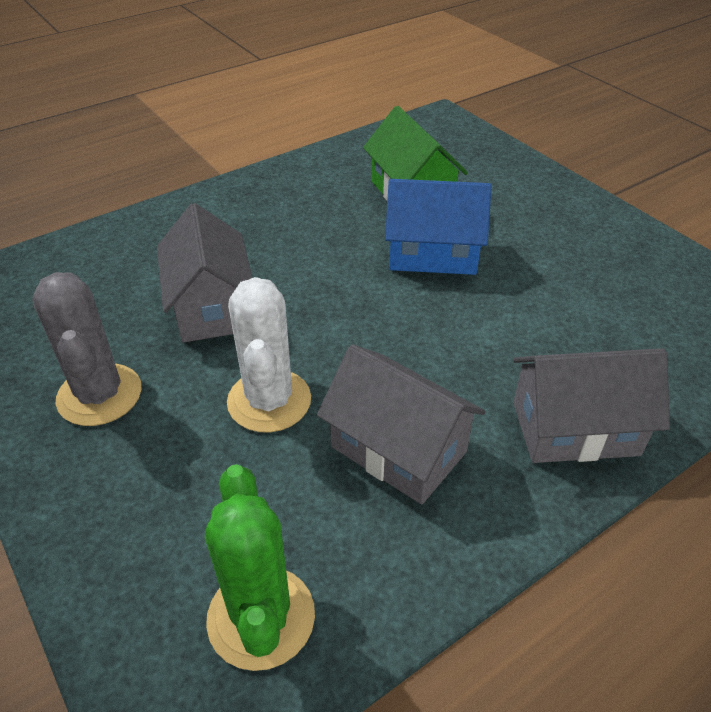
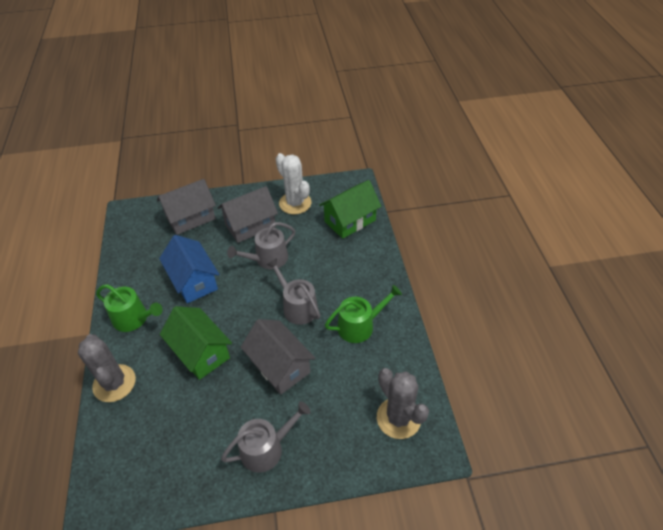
green cactus: 1 -> 0
green house: 1 -> 2
green watering can: 0 -> 2
grey cactus: 1 -> 2
grey watering can: 0 -> 3

